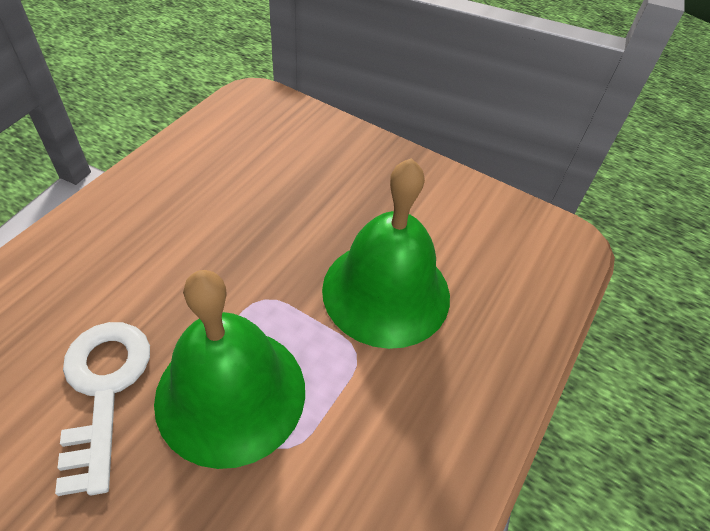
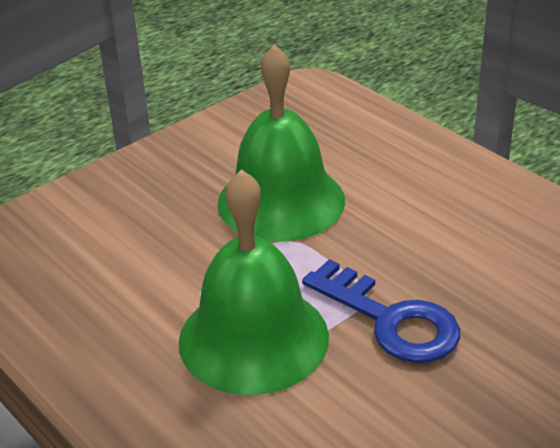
blue key: 0 -> 1
white key: 1 -> 0

